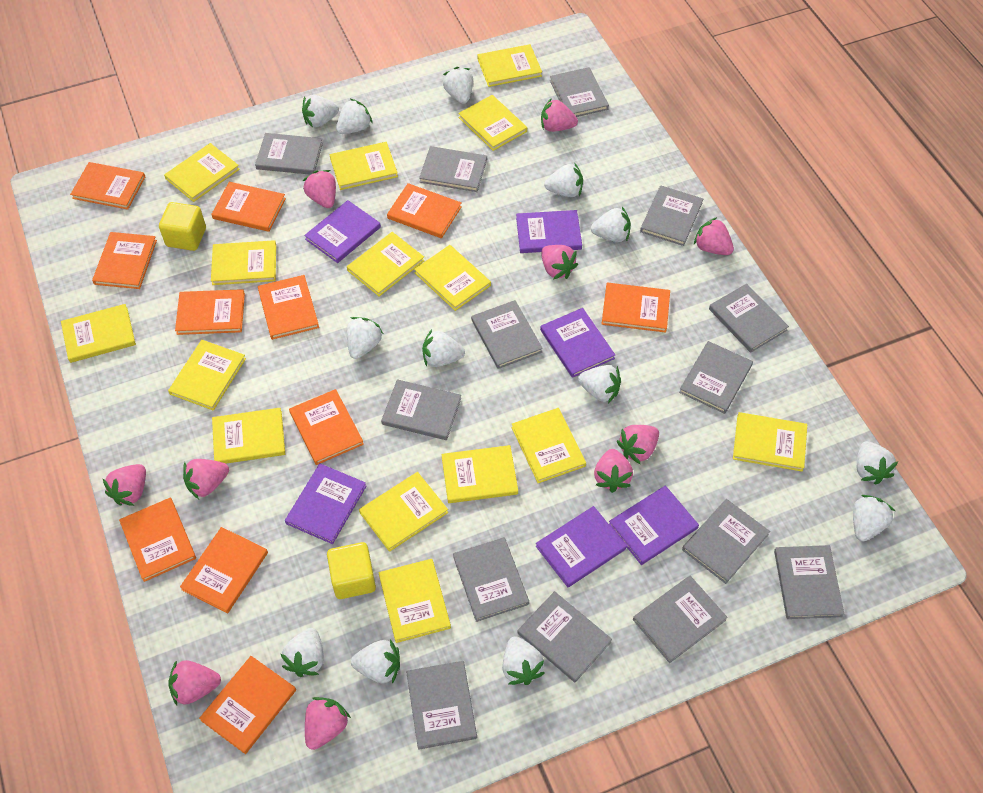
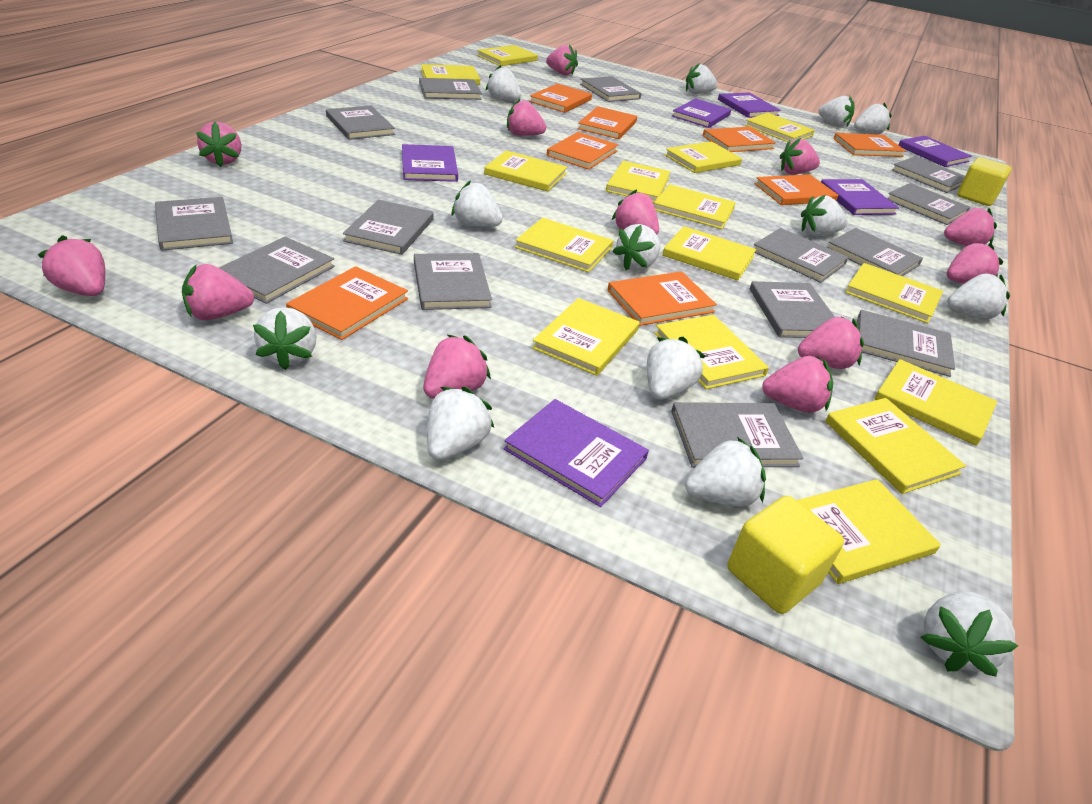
orange book: 11 -> 8
pink strawberry: 10 -> 12

